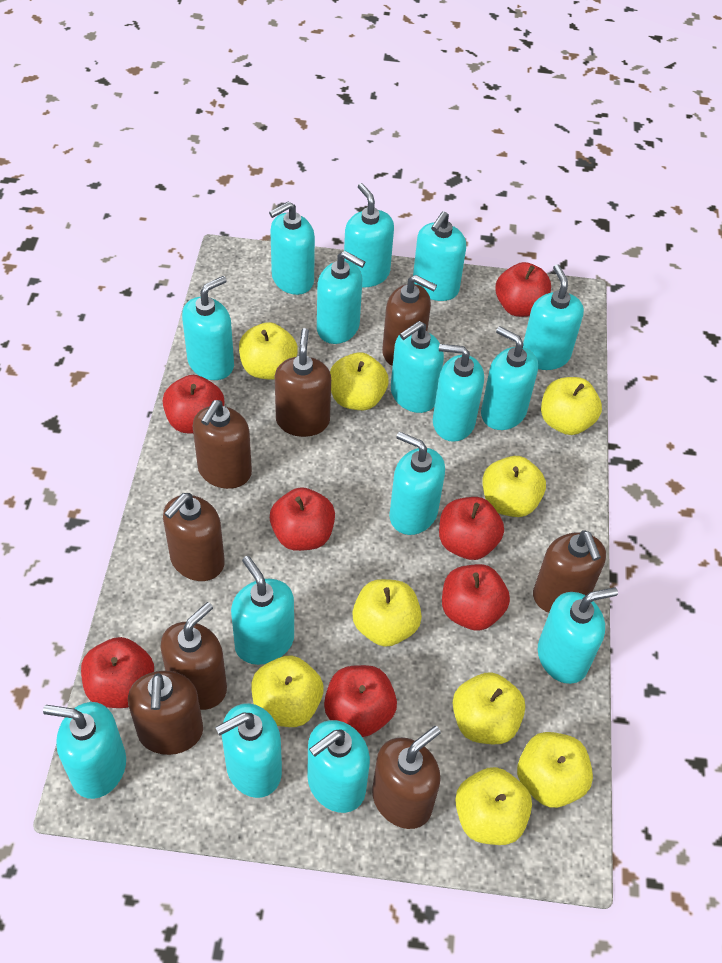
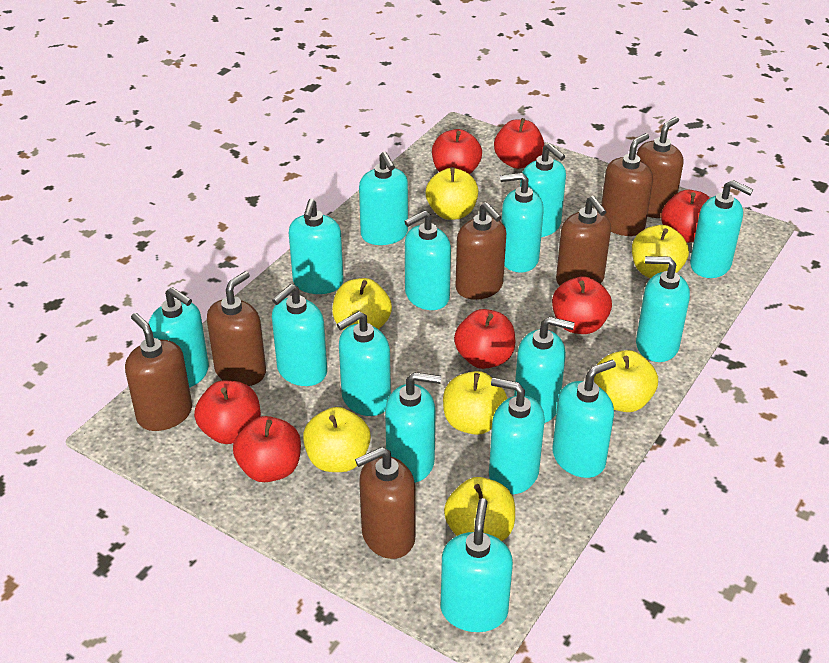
brown soap dispenser: 8 -> 7
yellow apple: 9 -> 7

